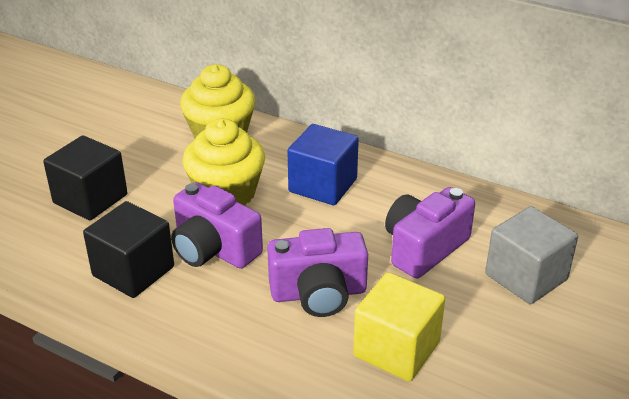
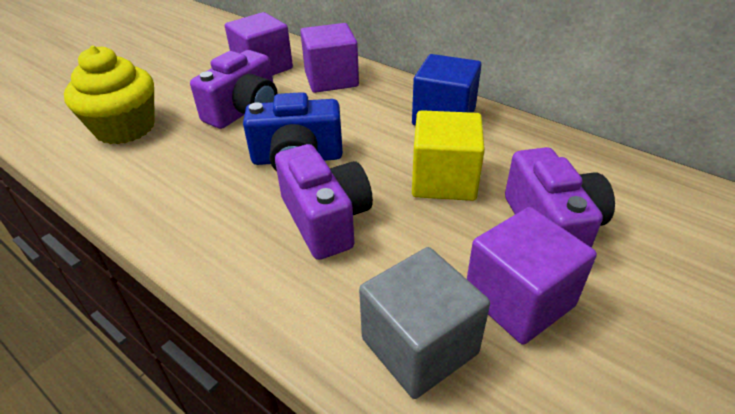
black cube: 2 -> 0
blue camera: 0 -> 1
purple cube: 0 -> 3
yellow cupcake: 2 -> 1

